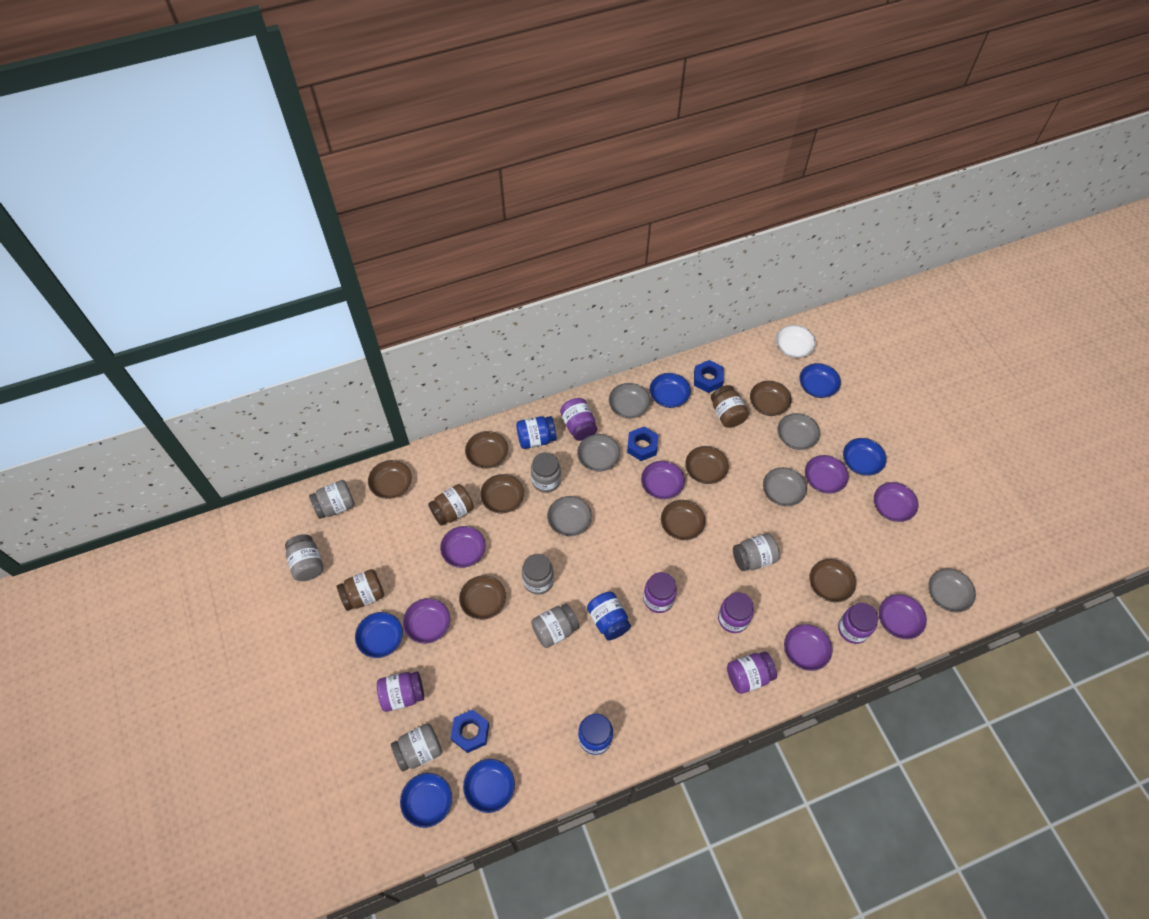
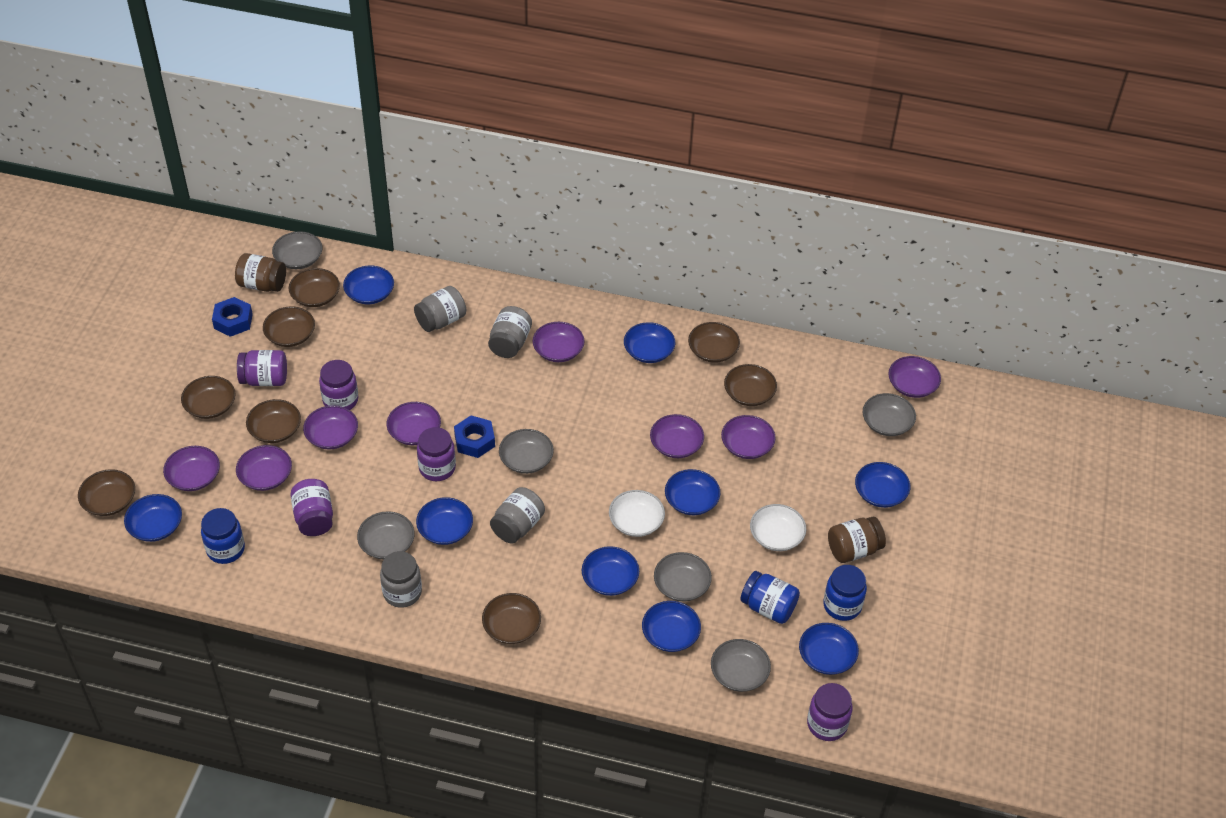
blue bowl: 6 -> 9
blue nut: 3 -> 2
brown jar: 3 -> 2
grey jar: 7 -> 4
purple bowl: 7 -> 8
purple jar: 6 -> 5
white bowl: 1 -> 2

